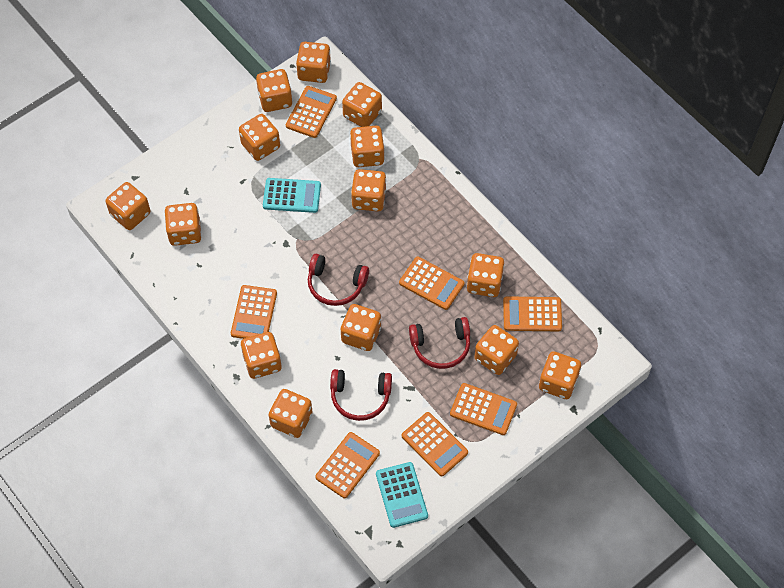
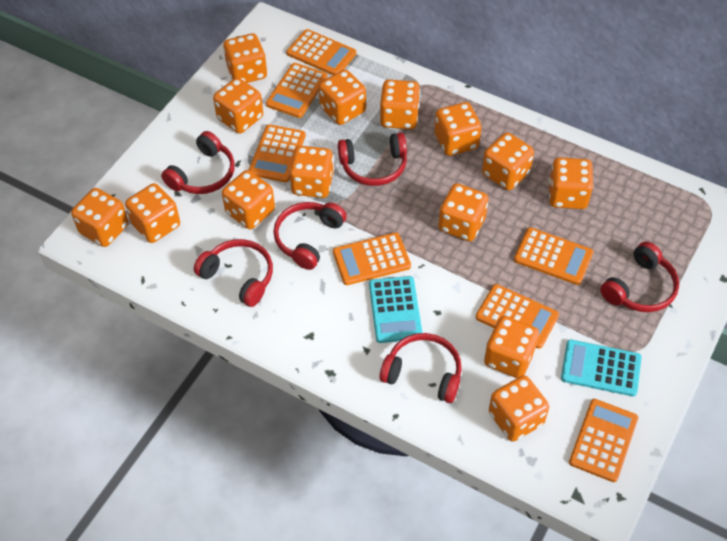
red headphones: 3 -> 6

